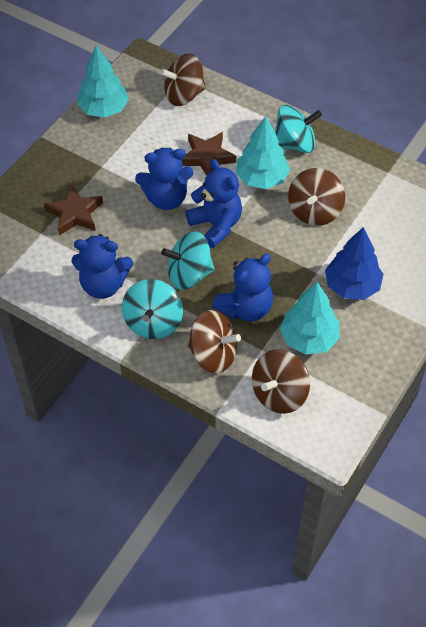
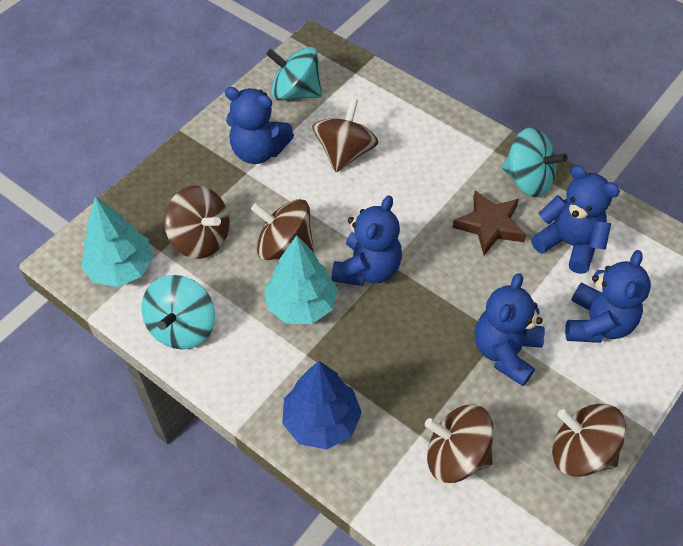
blue teddy bear: 4 -> 5
brown spinning top: 4 -> 5
brown star: 2 -> 1
turquoise tree: 3 -> 2

